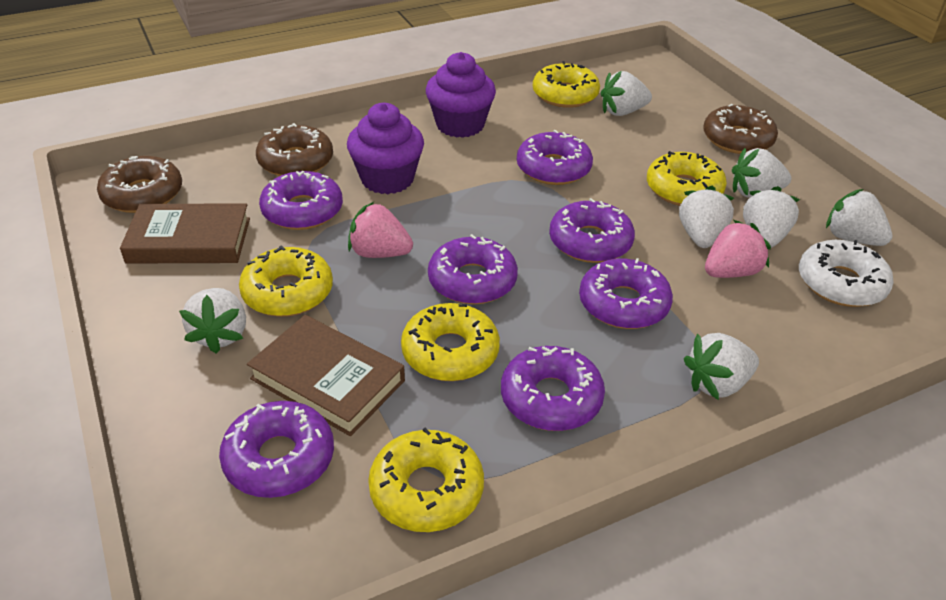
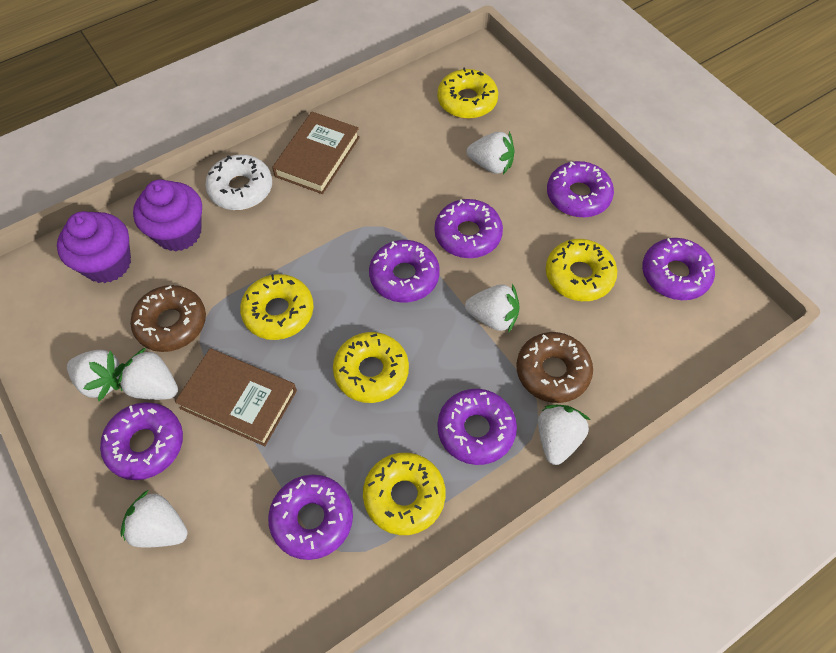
brown donut: 3 -> 2
pink strawberry: 2 -> 0
white strawberry: 7 -> 6

